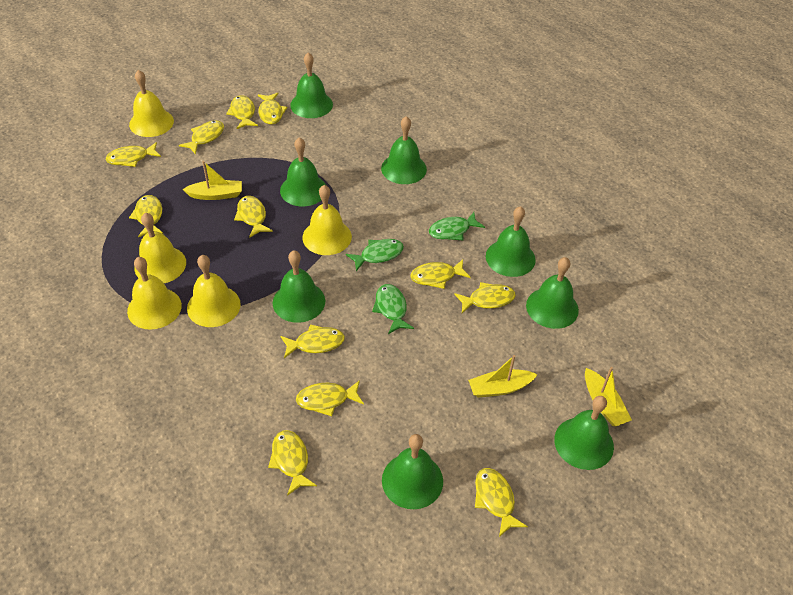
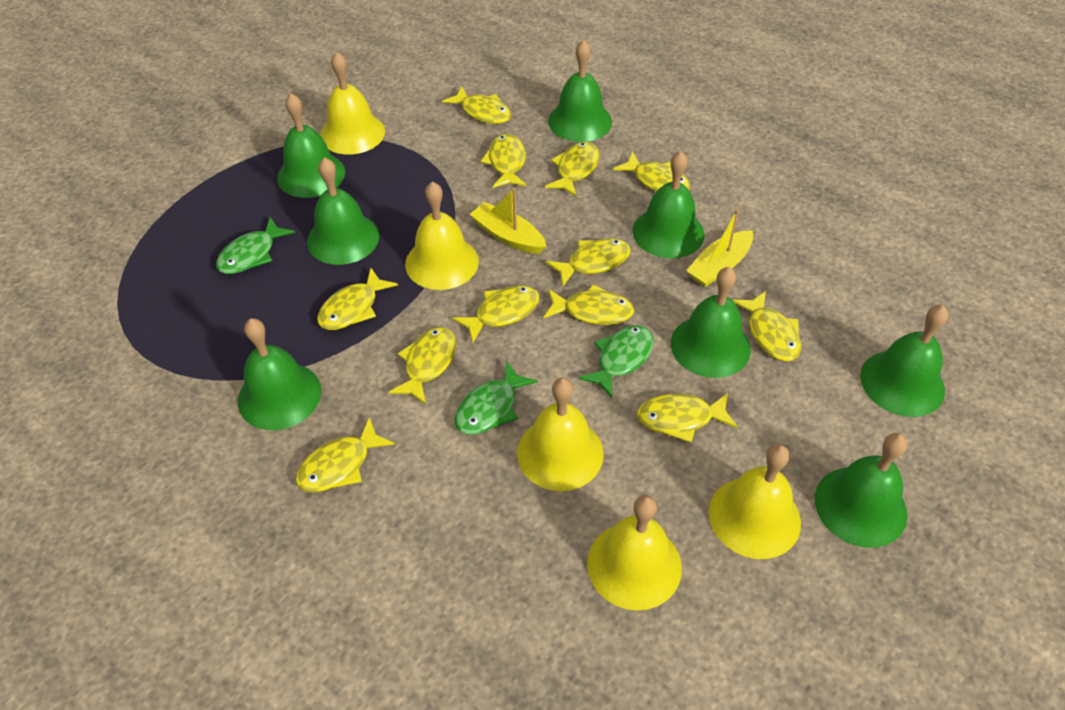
yellow boat: 3 -> 2

